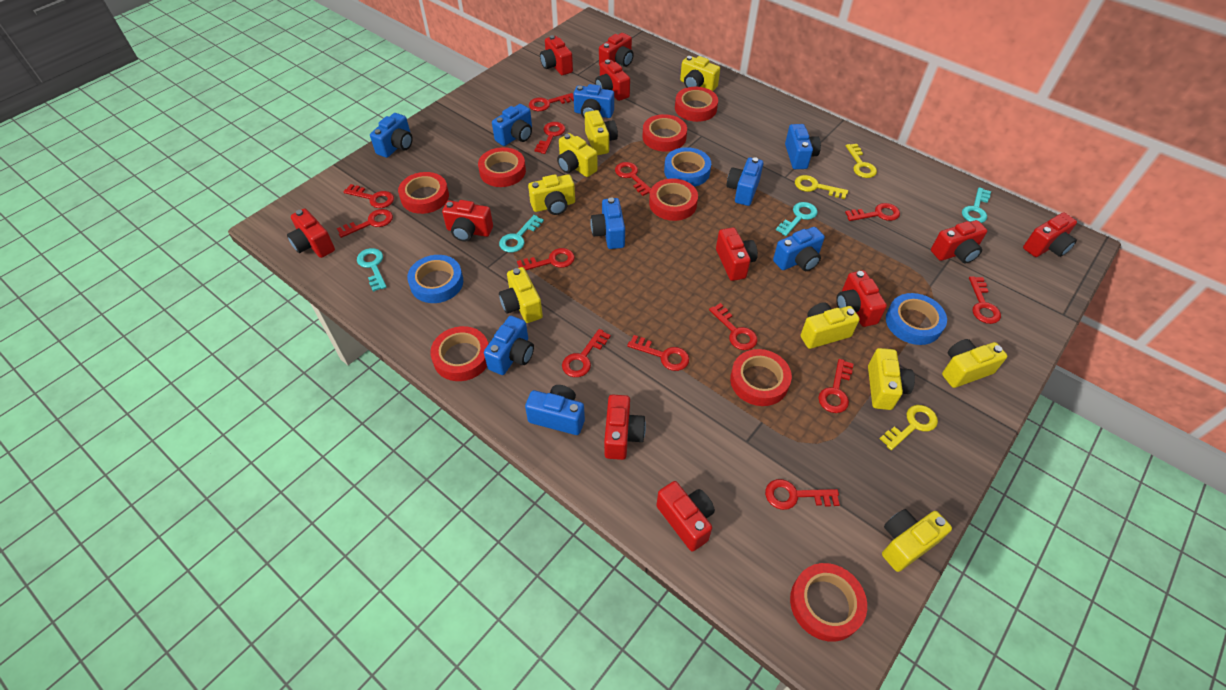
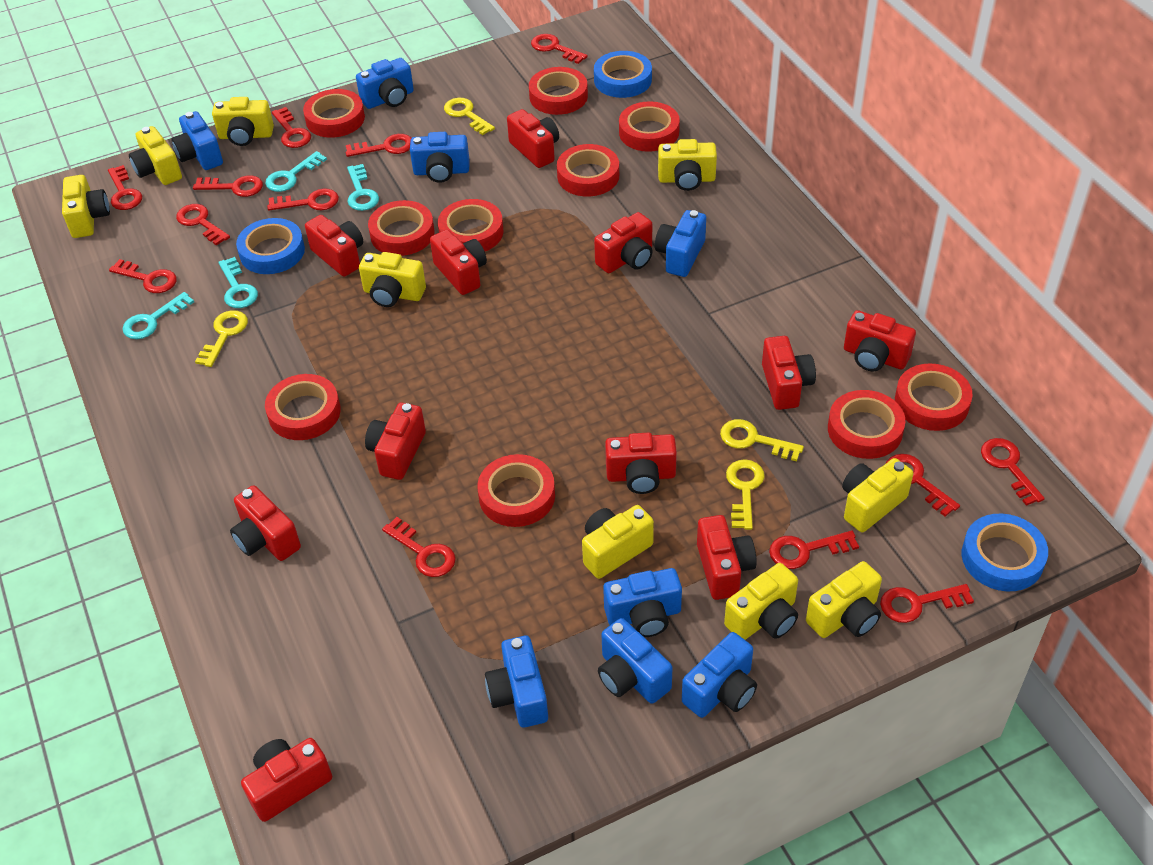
blue camera: 9 -> 8
red tape: 8 -> 10
yellow key: 3 -> 4

